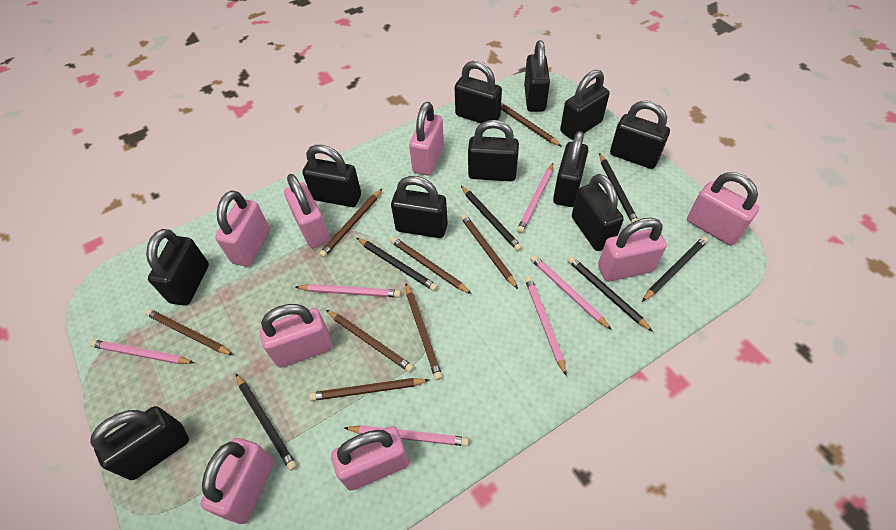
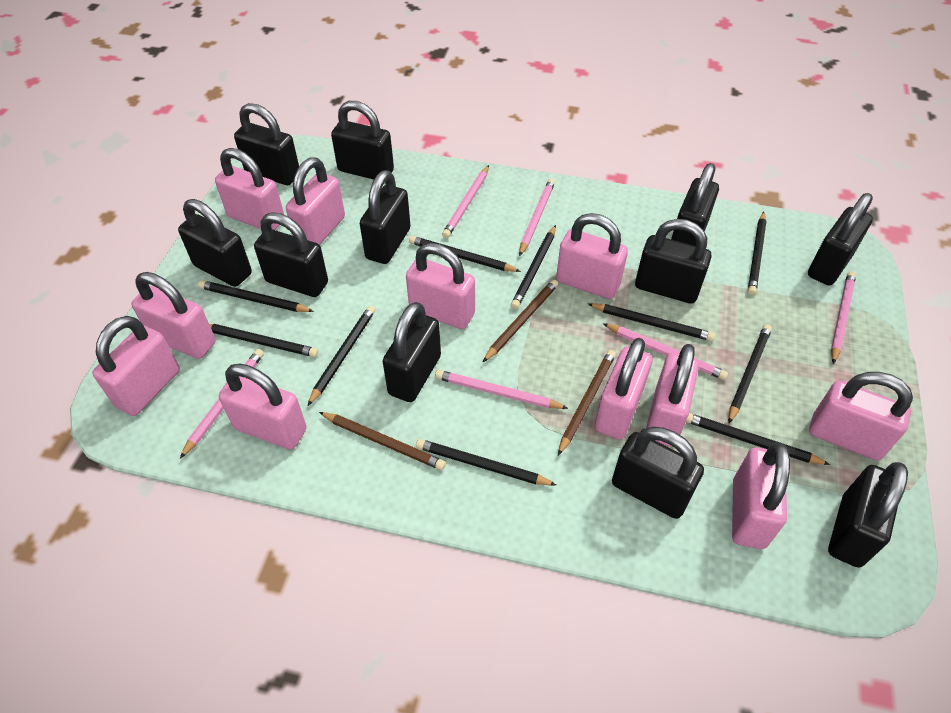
black pencil: 6 -> 10
brown pencil: 8 -> 3
pink padlock: 8 -> 11

